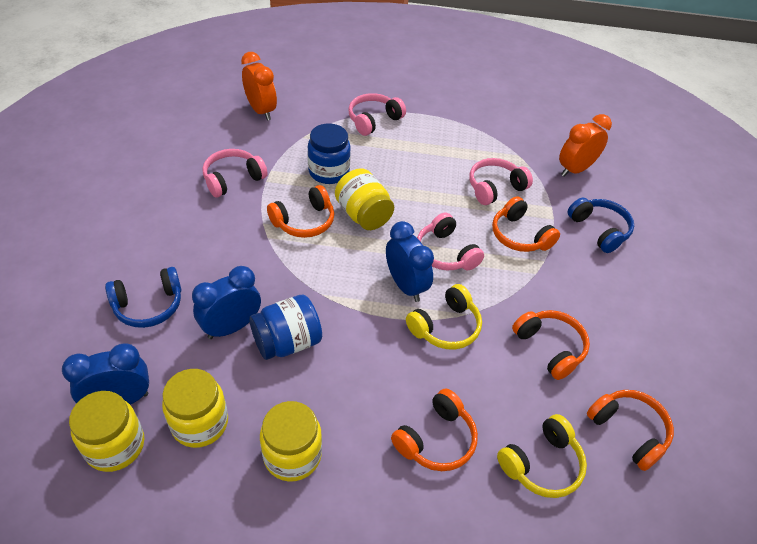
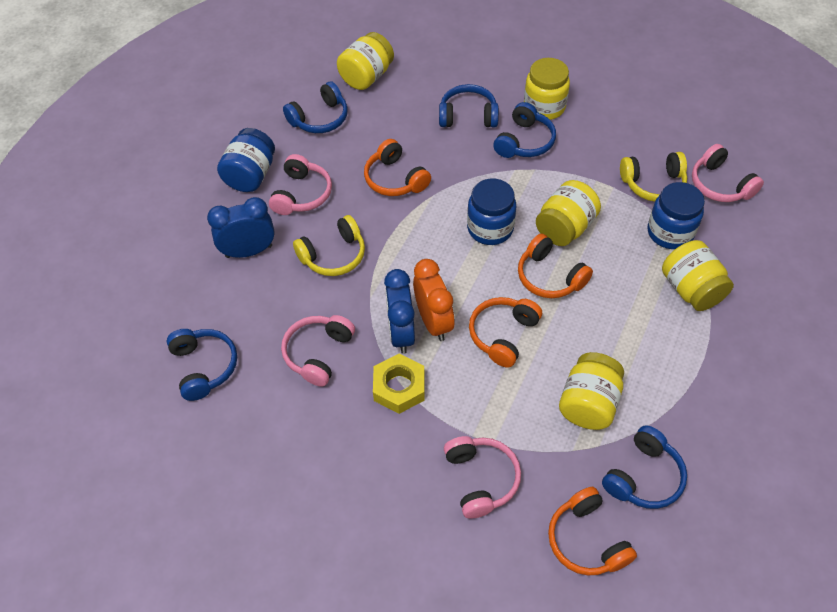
blue clock: 3 -> 2
blue headphones: 2 -> 5
blue jar: 2 -> 3
orange clock: 2 -> 1
orange headphones: 5 -> 4
yellow jar: 4 -> 5
yellow nut: 0 -> 1

